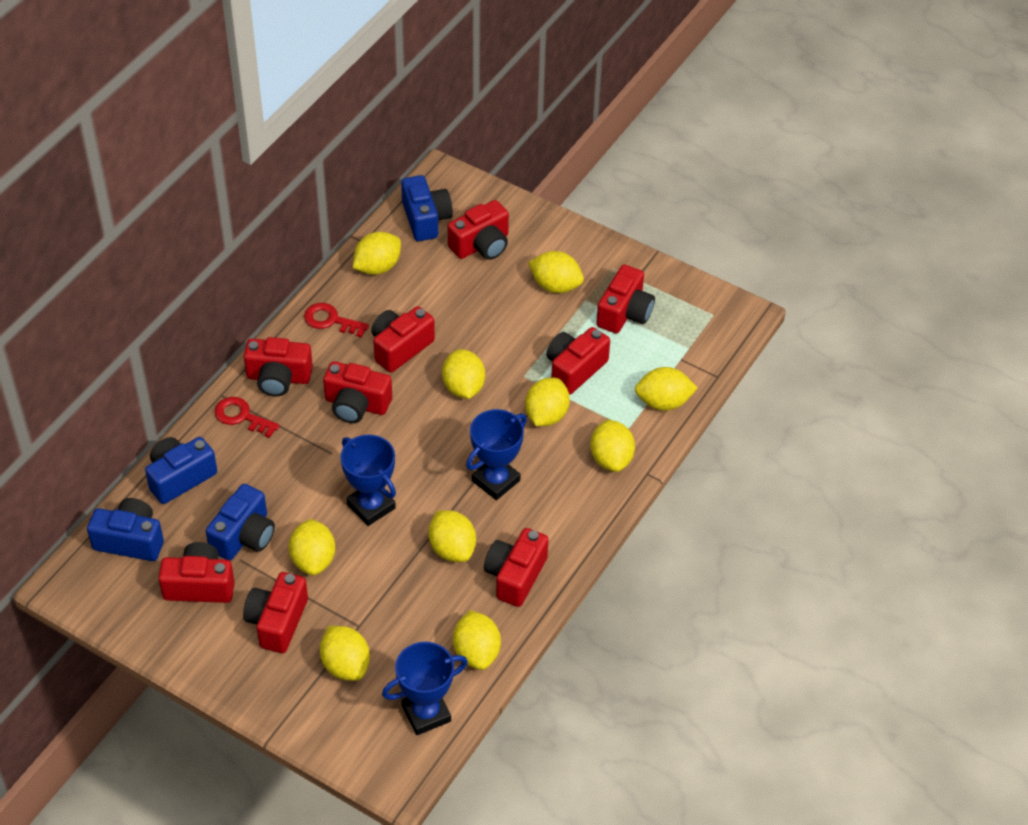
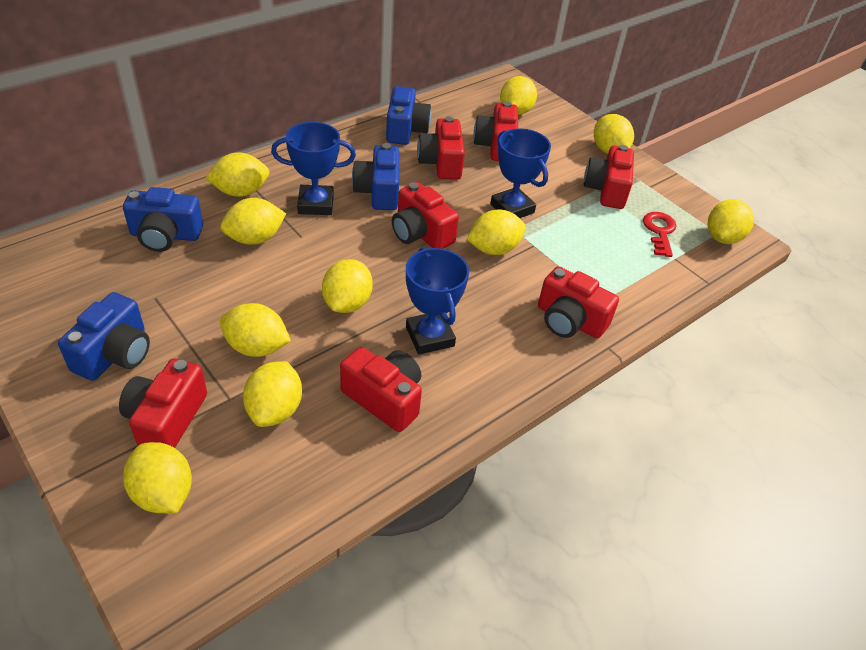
red camera: 9 -> 7
red key: 2 -> 1

